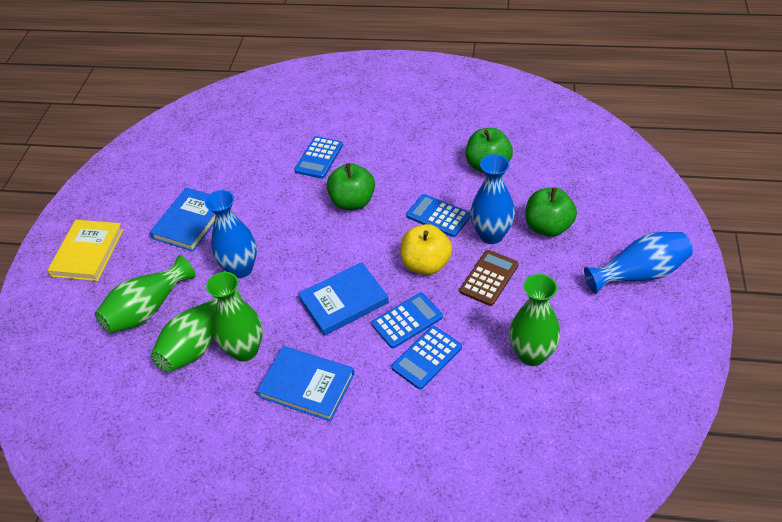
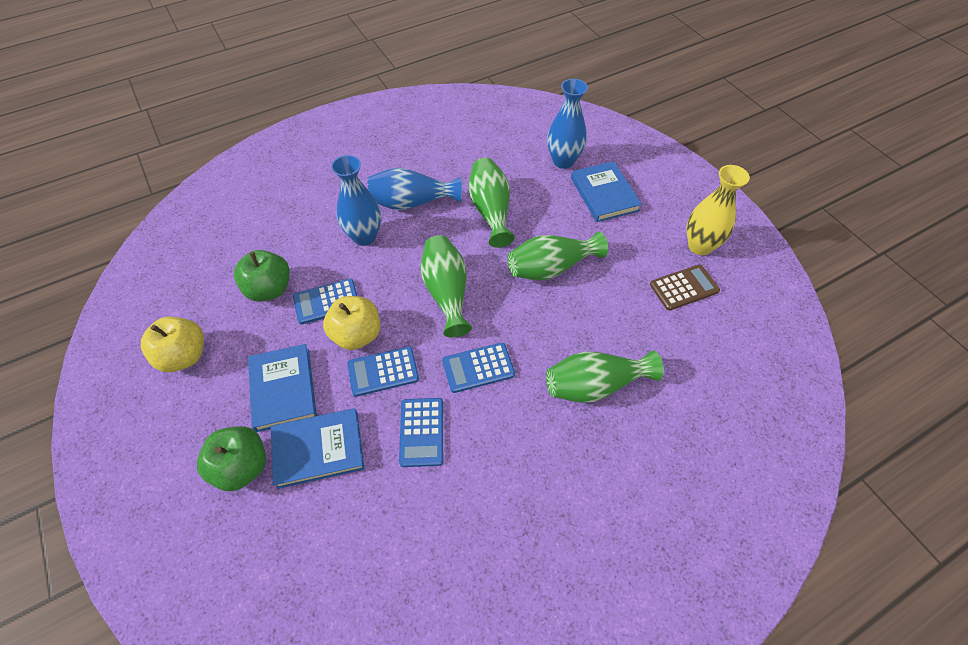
green apple: 3 -> 2
yellow apple: 1 -> 2
yellow book: 1 -> 0
yellow vase: 0 -> 1

